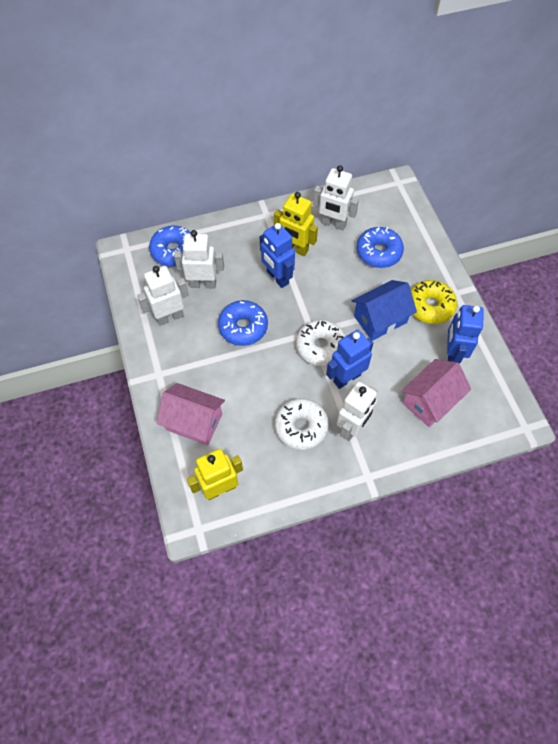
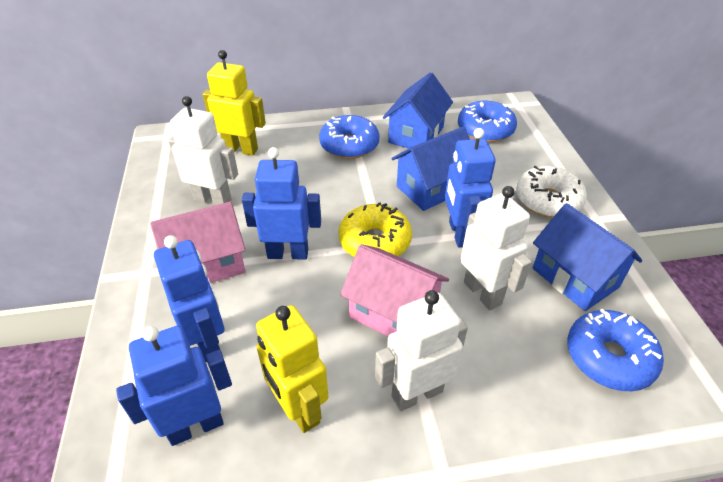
blue house: 1 -> 3
blue robot: 3 -> 4
white donut: 2 -> 1
white robot: 4 -> 3

